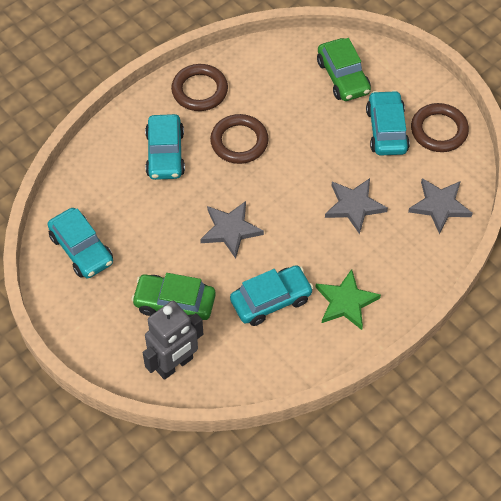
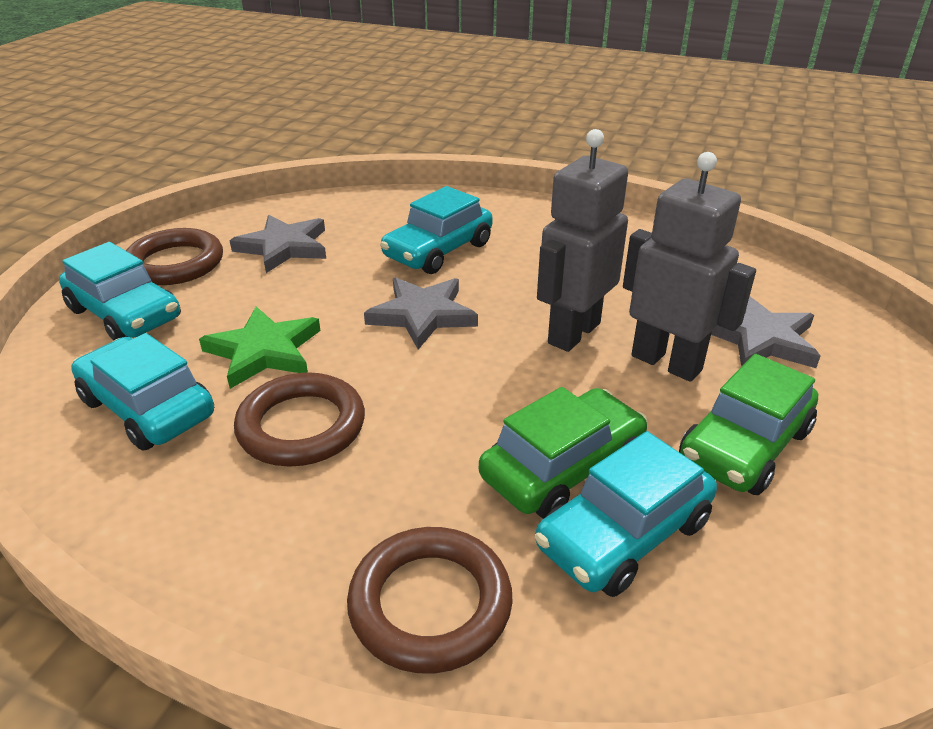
grey robot: 1 -> 2

